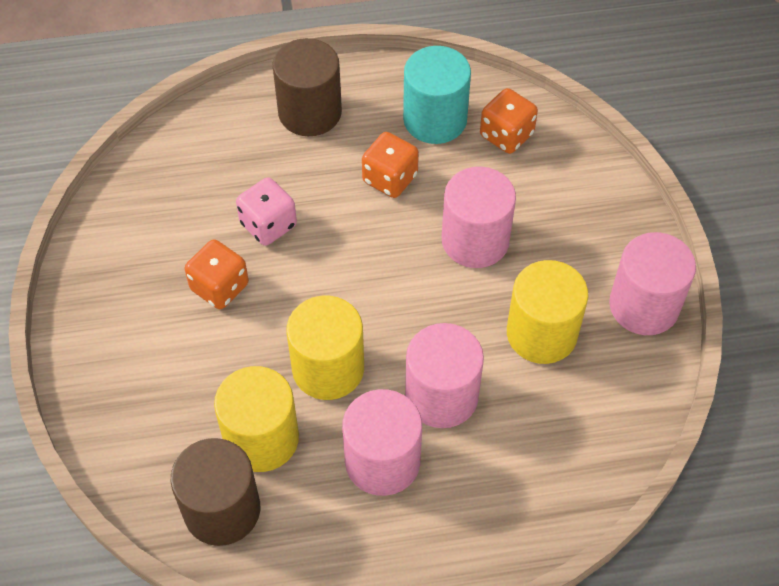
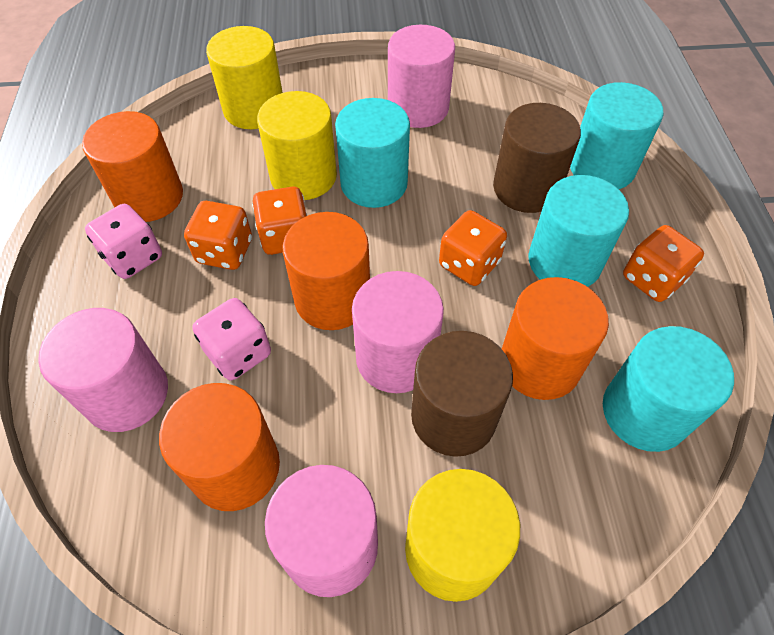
orange cylinder: 0 -> 4
orange dice: 3 -> 4
pink dice: 1 -> 2
turquoise cylinder: 1 -> 4

